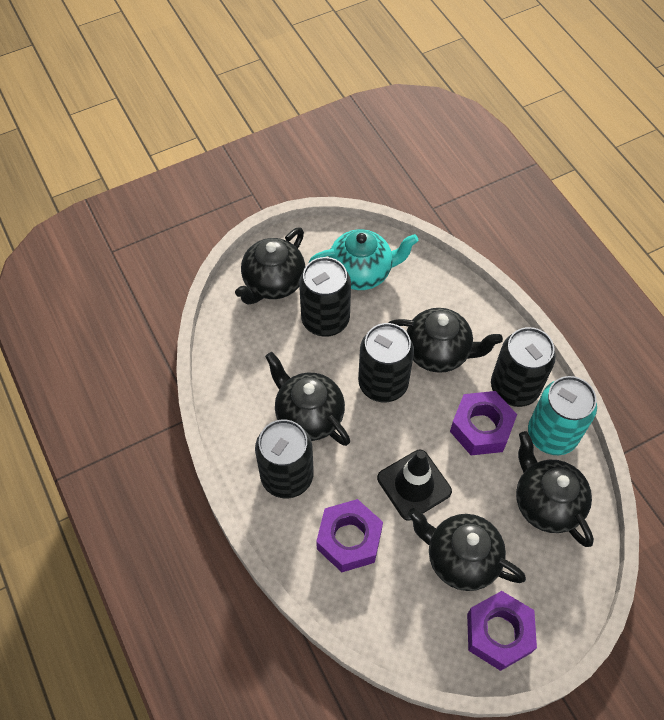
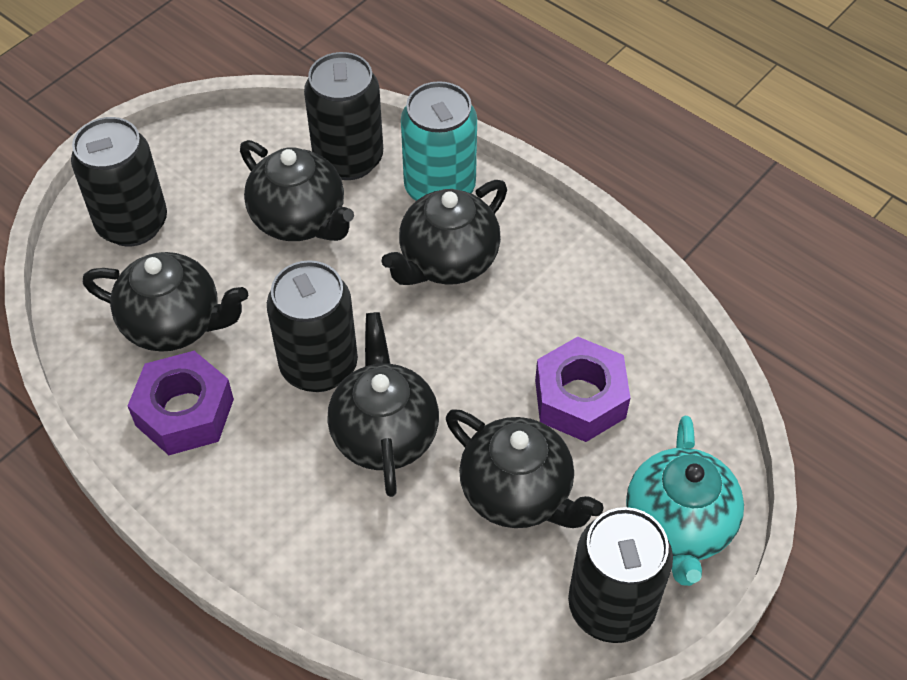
black traffic cone: 1 -> 0
purple nut: 3 -> 2

